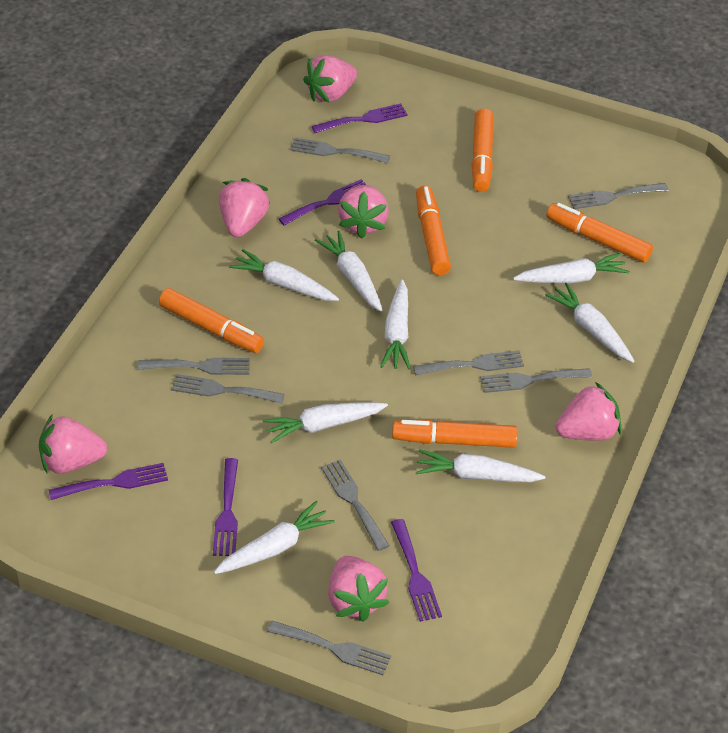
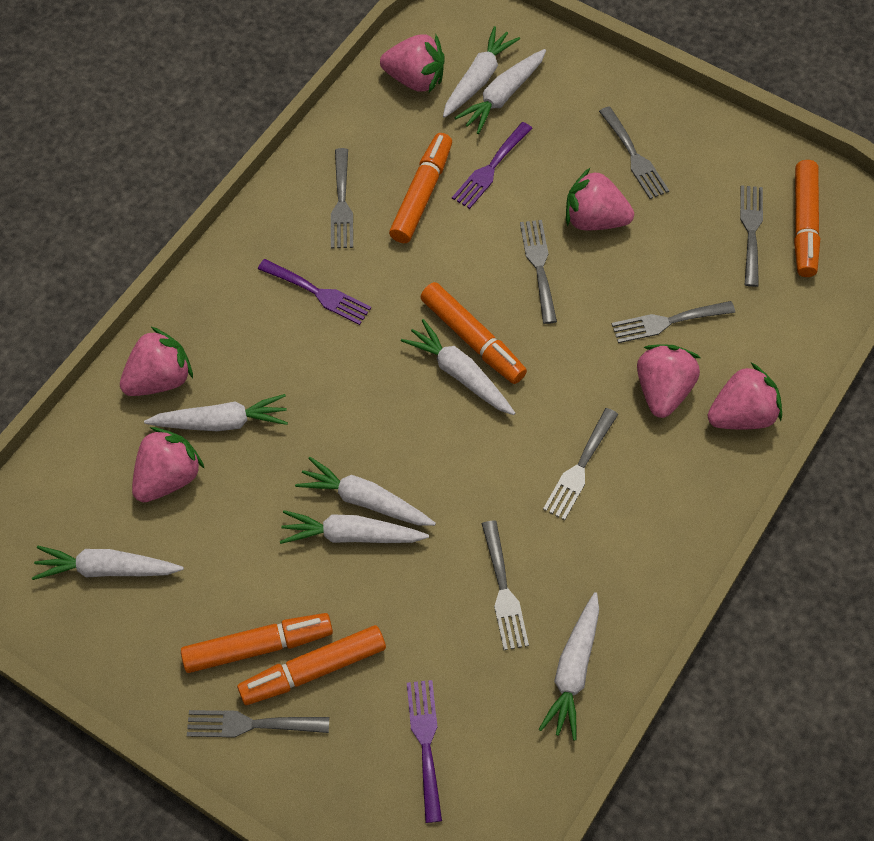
purple fork: 5 -> 3

